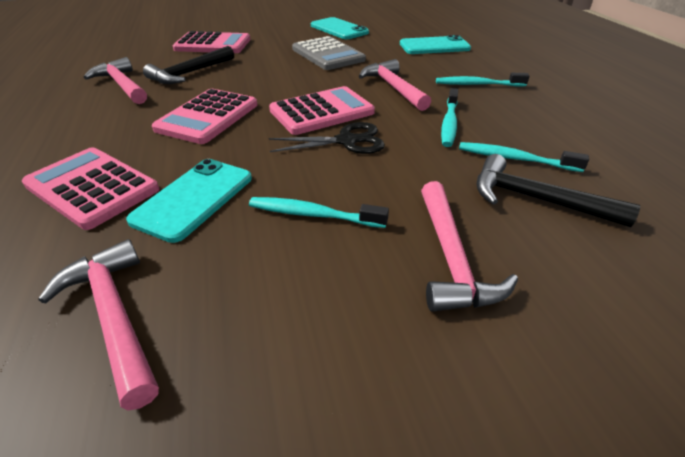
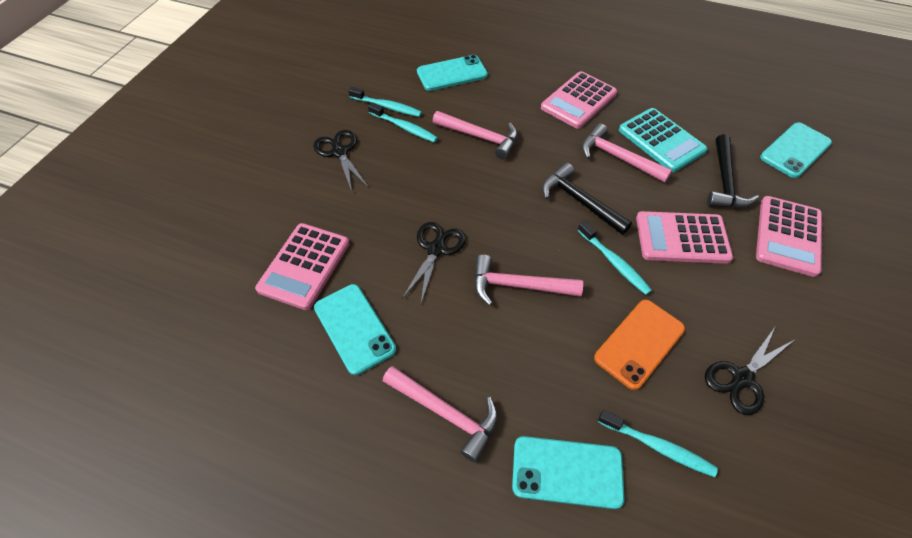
black scissors: 1 -> 3
grey calculator: 1 -> 0
orange phone: 0 -> 1
turquoise calculator: 0 -> 1
turquoise phone: 3 -> 4

